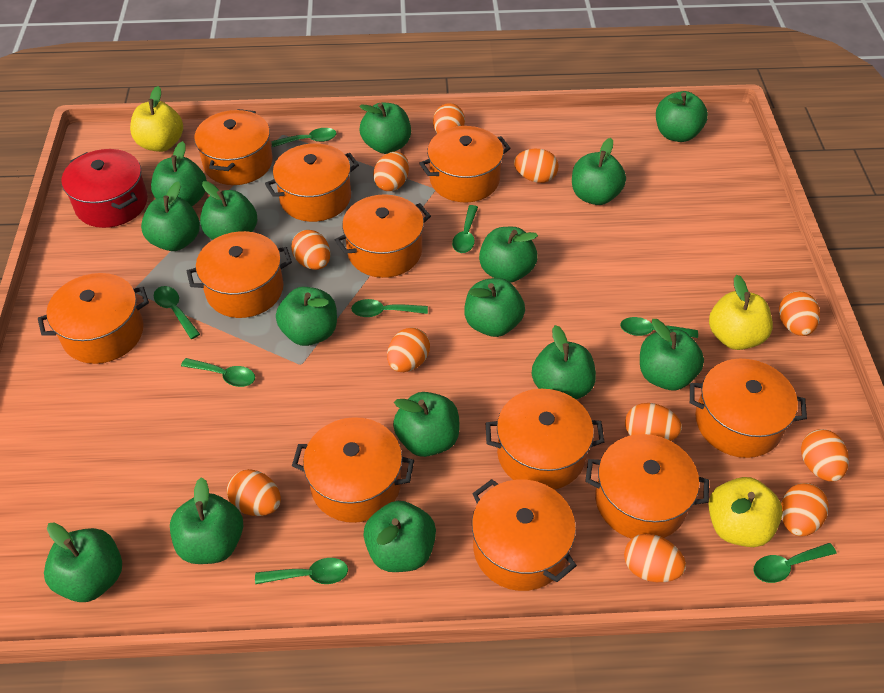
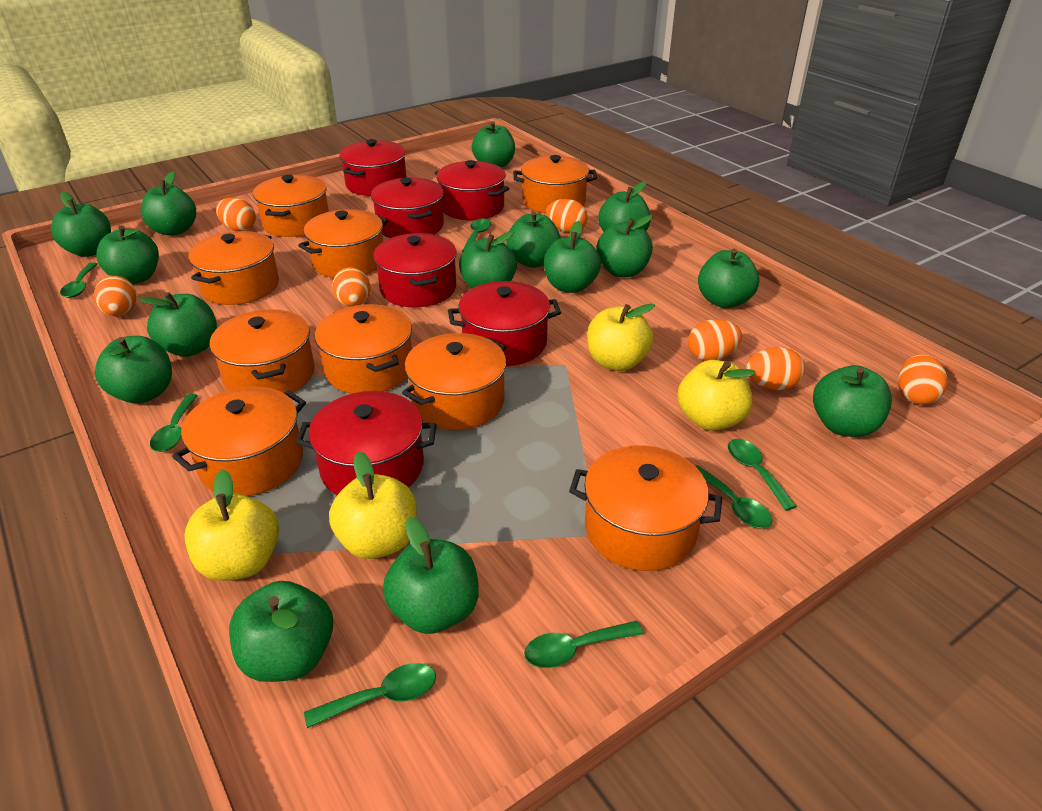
green spoon: 8 -> 7
orange egg: 11 -> 7
orange pot: 11 -> 9
red pot: 1 -> 6
yellow apple: 3 -> 4

